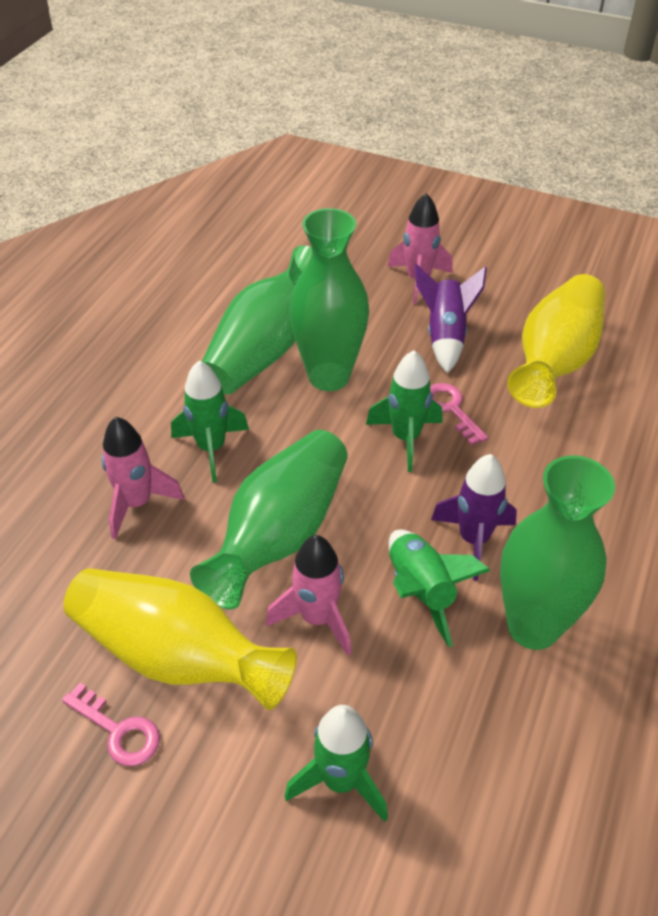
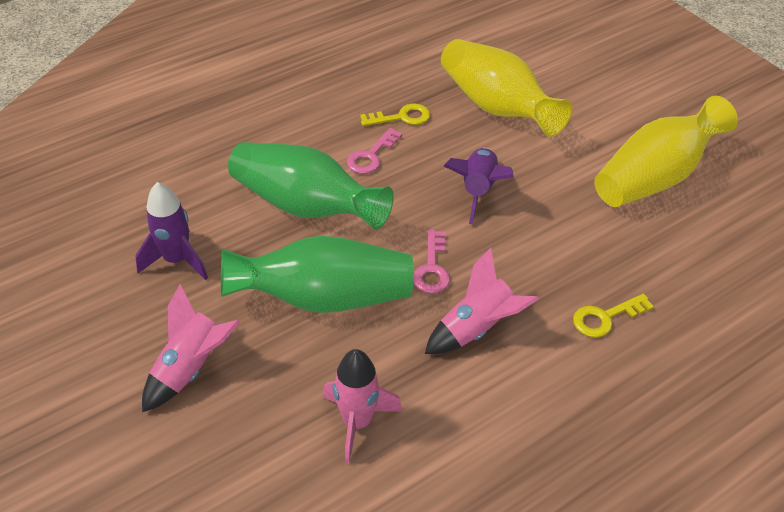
green rocket: 4 -> 0
green vase: 4 -> 2
yellow key: 0 -> 2

